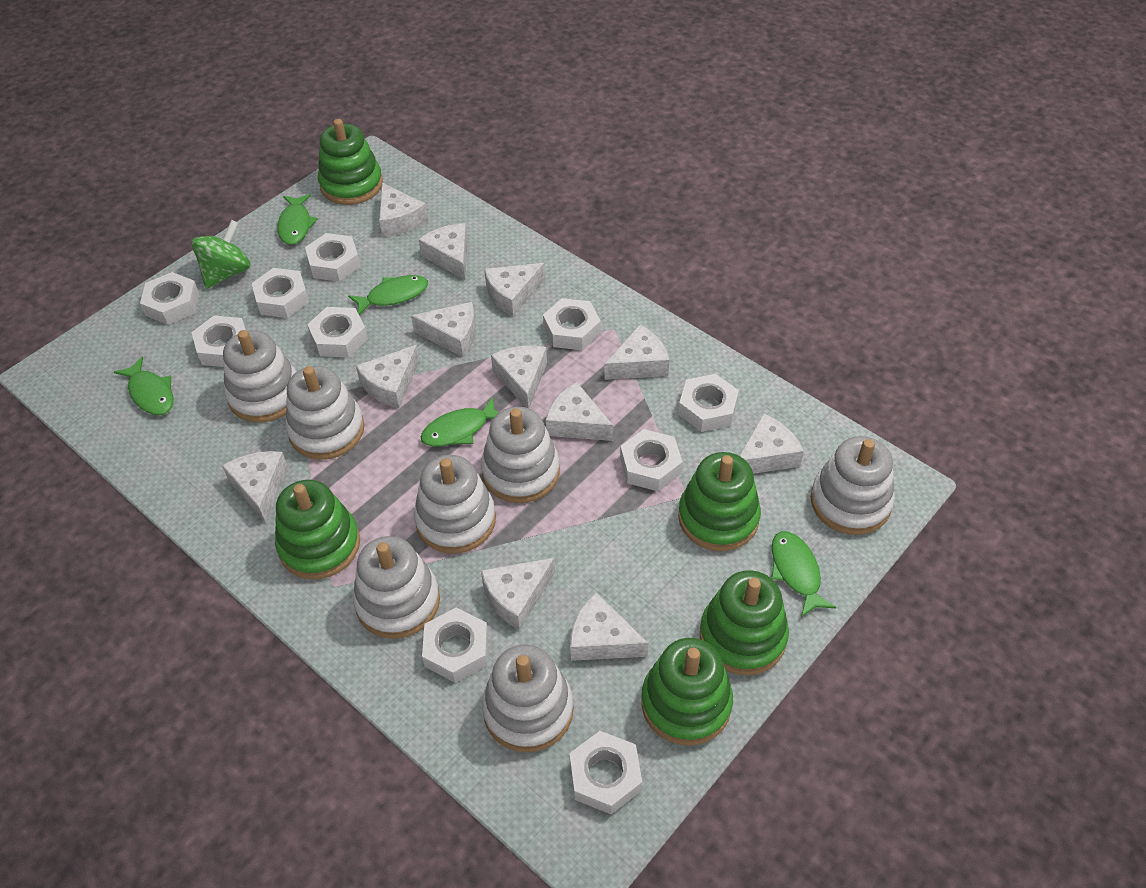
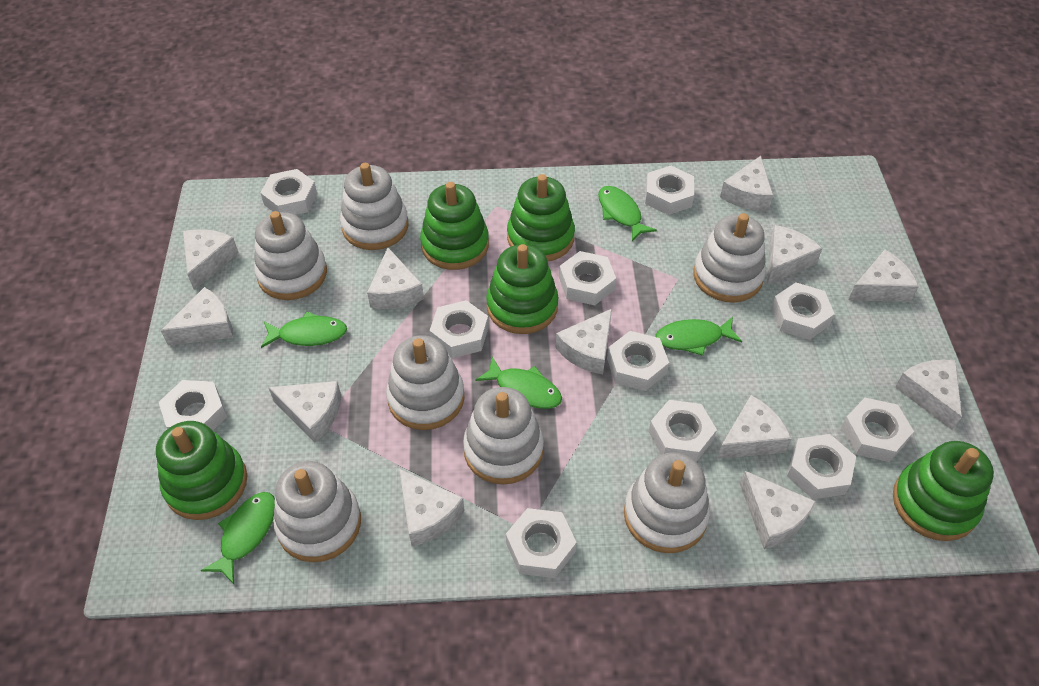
green spinning top: 1 -> 0
white nut: 10 -> 11

